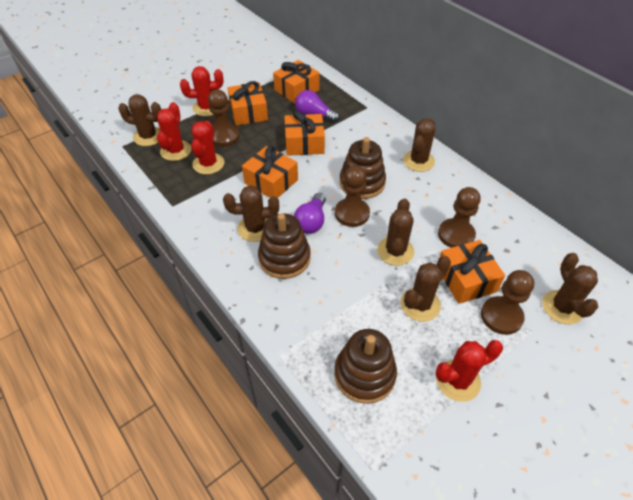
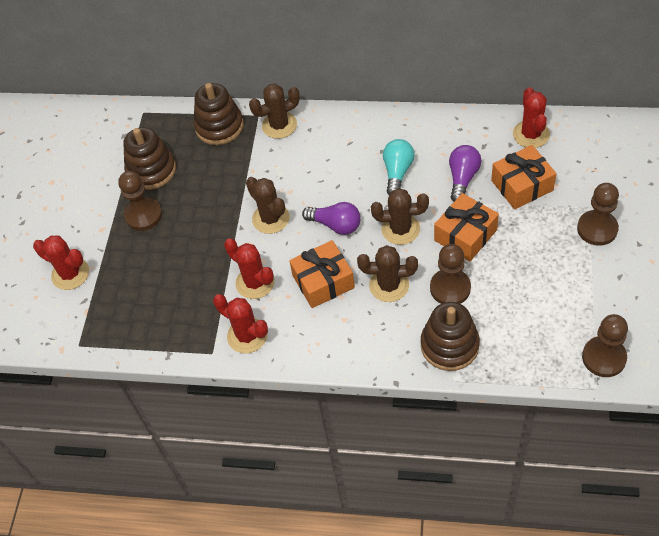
brown cactus: 6 -> 4
orange gift: 5 -> 3
turquoise light bulb: 0 -> 1

